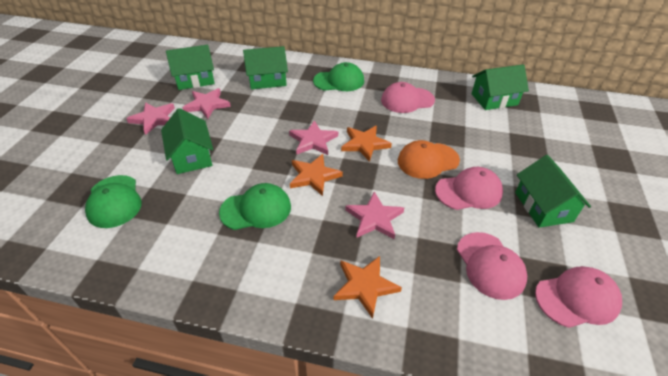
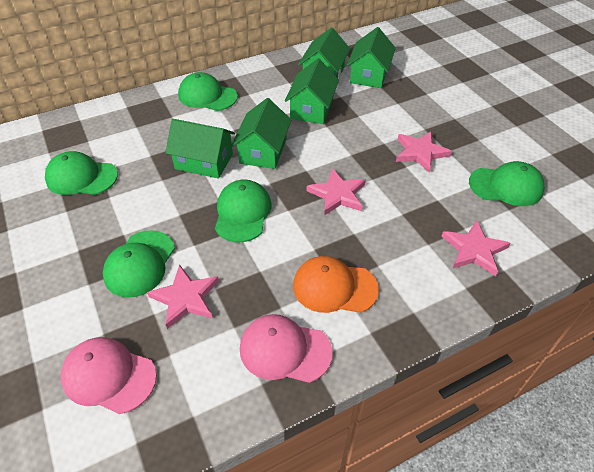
green cap: 3 -> 5
orange star: 3 -> 0
pink cap: 4 -> 2

